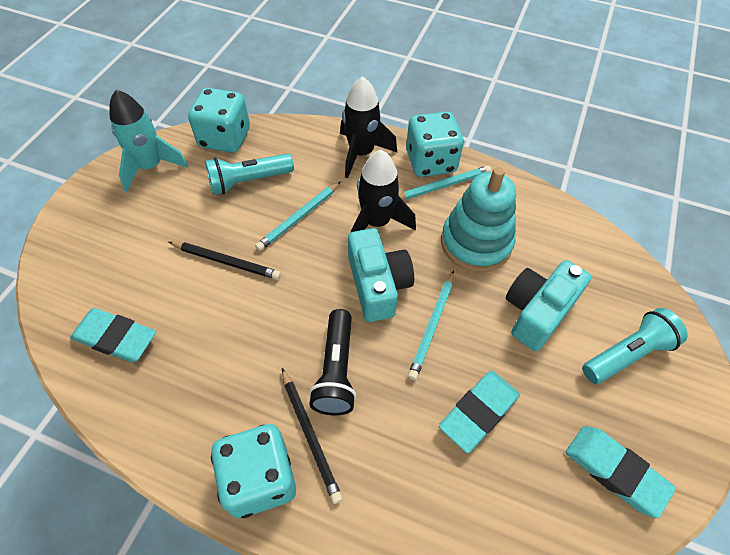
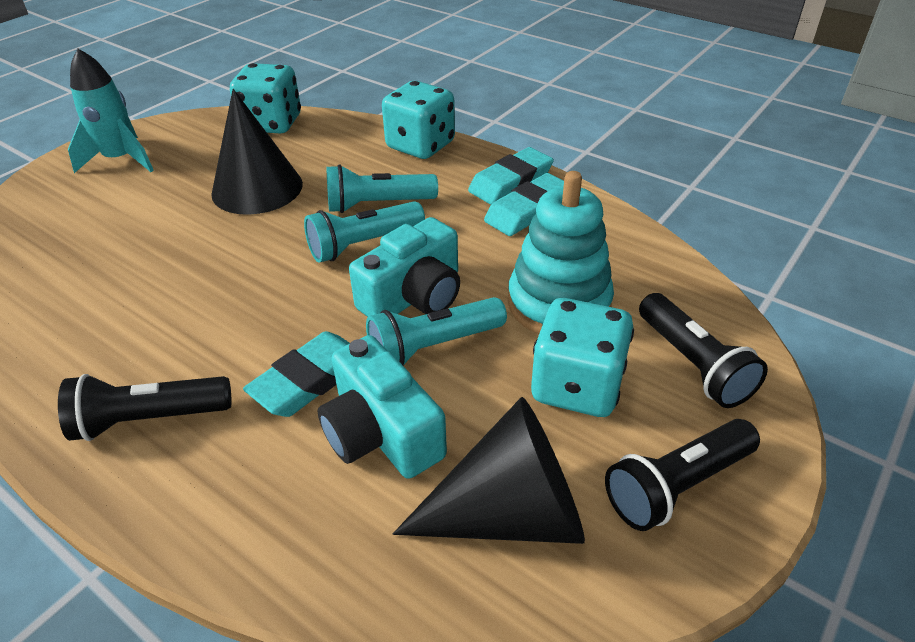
black cone: 0 -> 2
black flashlight: 1 -> 3
black pencil: 2 -> 0
black rocket: 2 -> 0
turquoise flashlight: 2 -> 3
turquoise pencil: 3 -> 0

